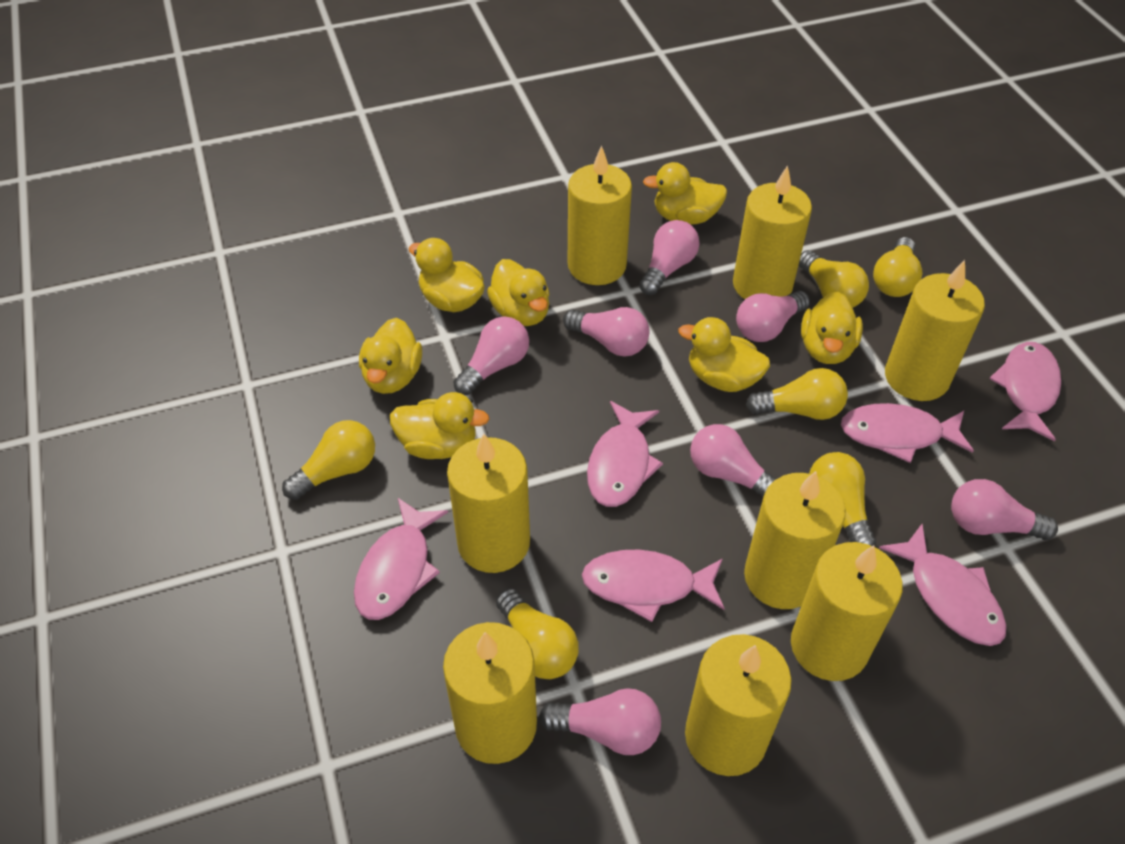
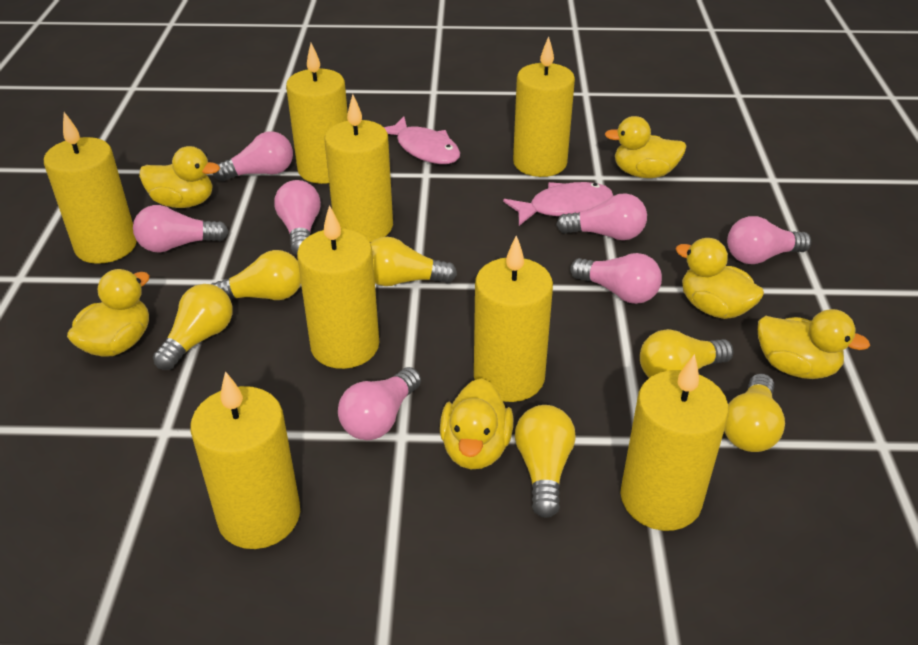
pink fish: 6 -> 2
yellow duck: 7 -> 6

